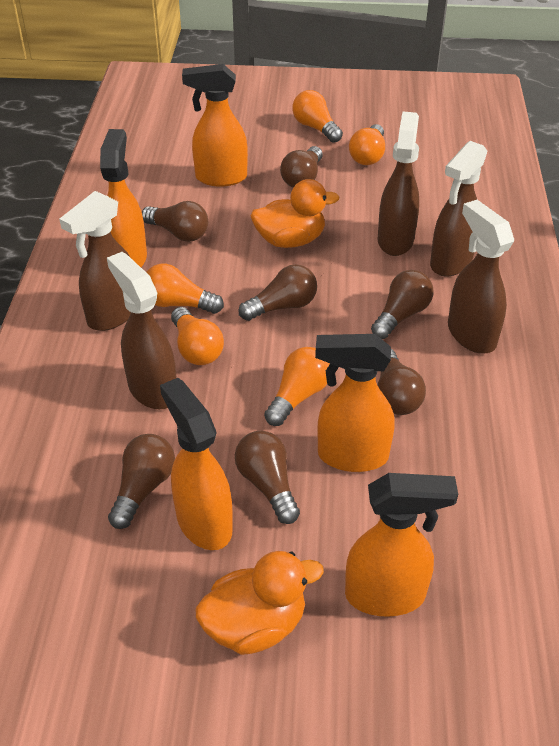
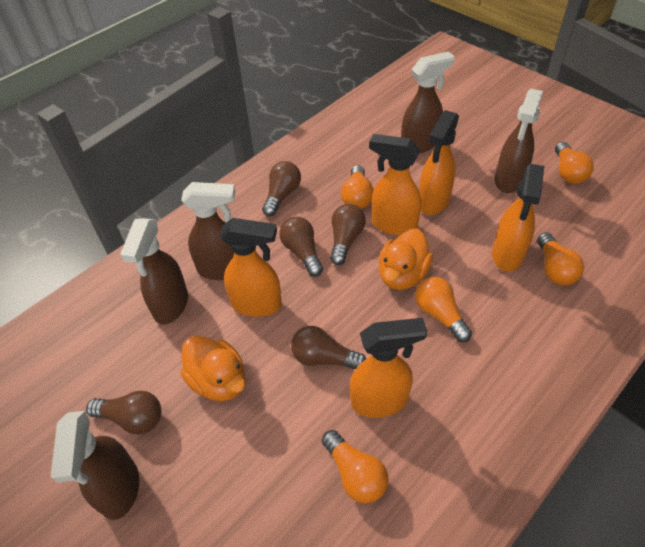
brown light bulb: 7 -> 5

